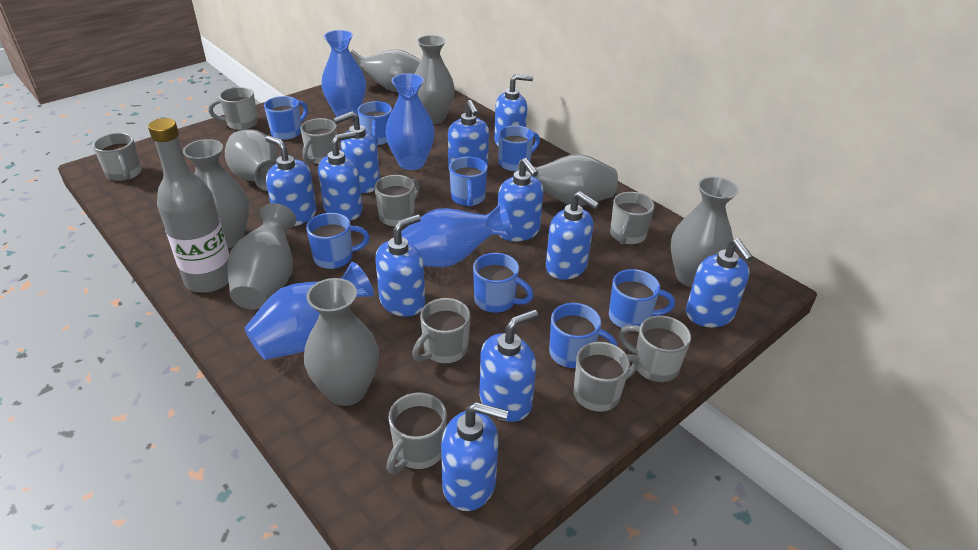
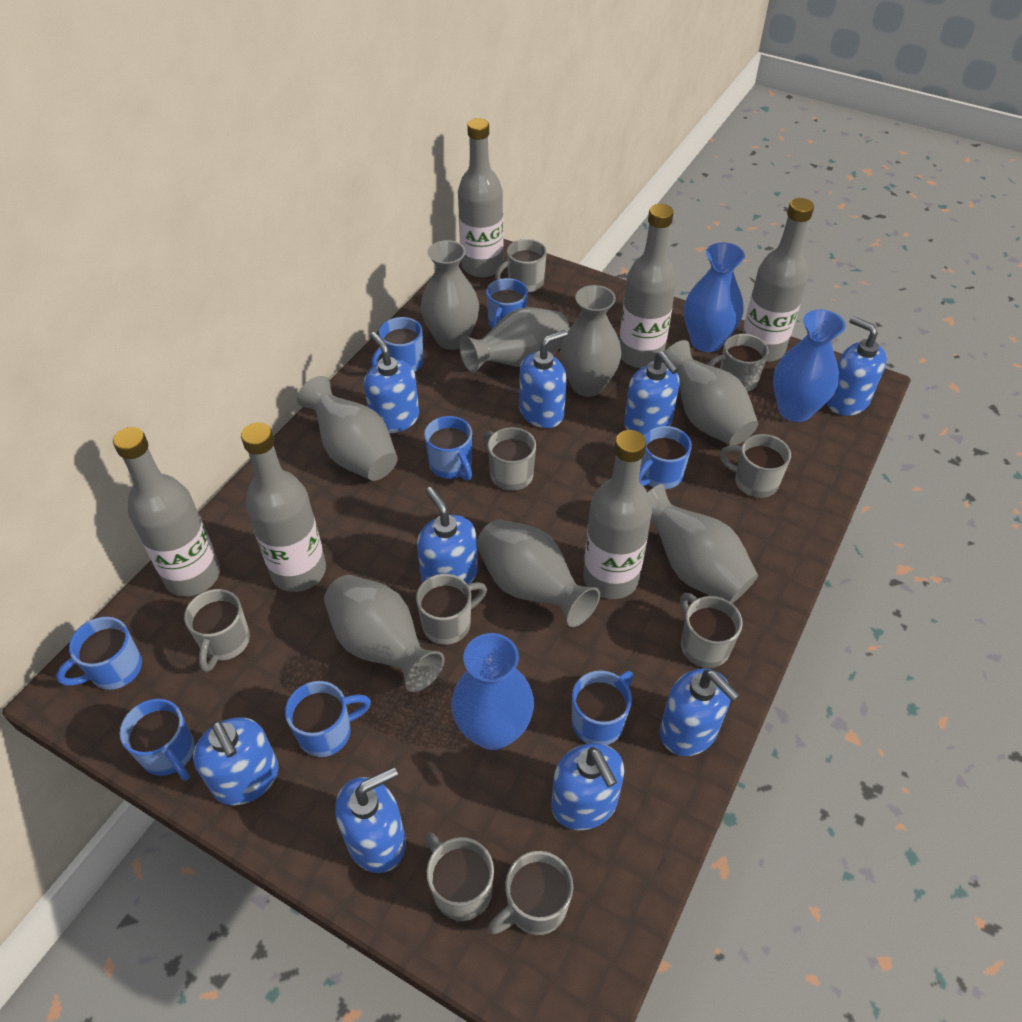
blue soap dispenser: 11 -> 9
blue vase: 4 -> 3
grey bottle: 1 -> 6

